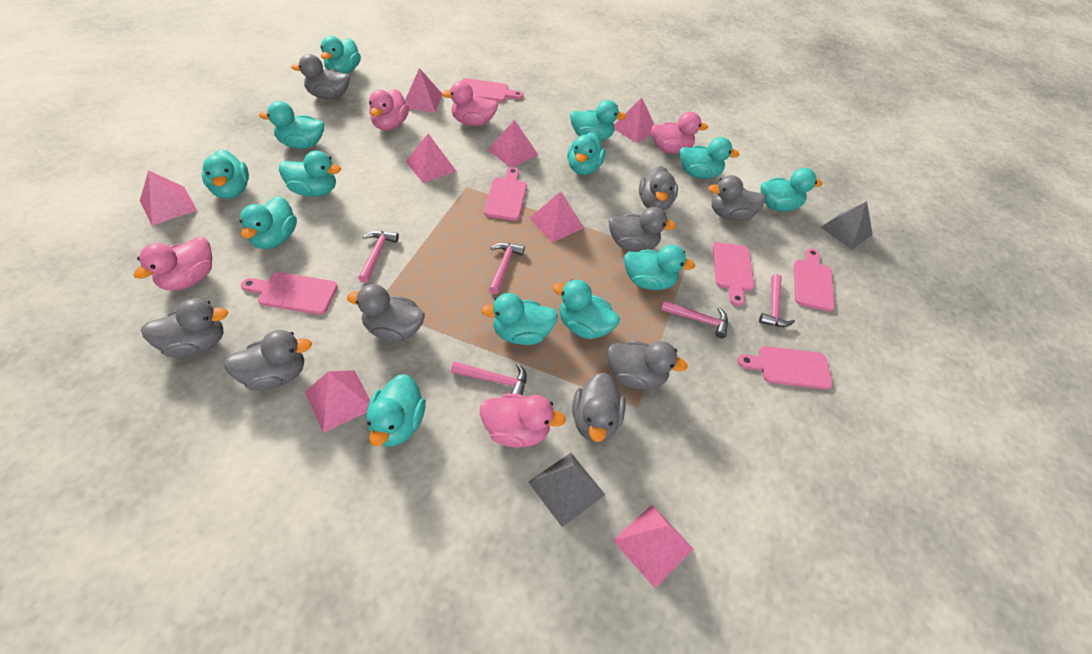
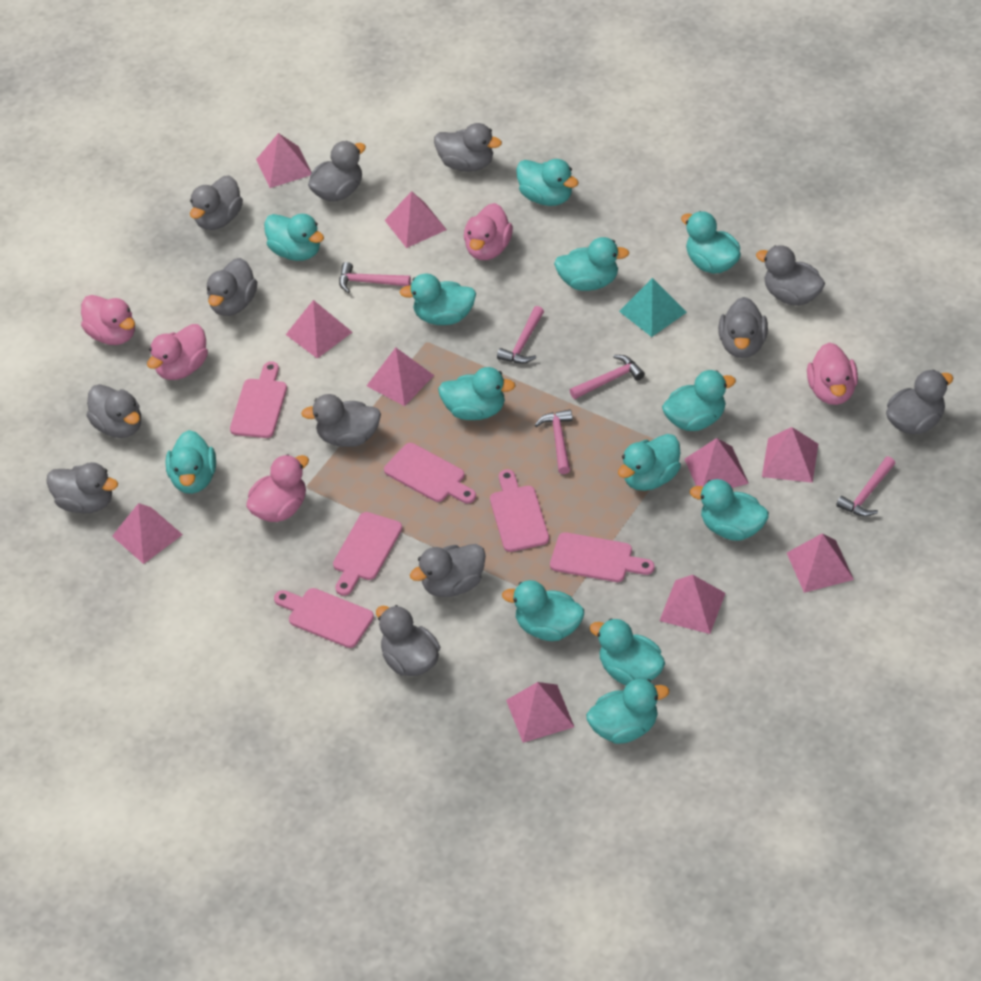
grey duck: 9 -> 12
grey pyramid: 2 -> 0
pink pyramid: 8 -> 10
turquoise pyramid: 0 -> 1

